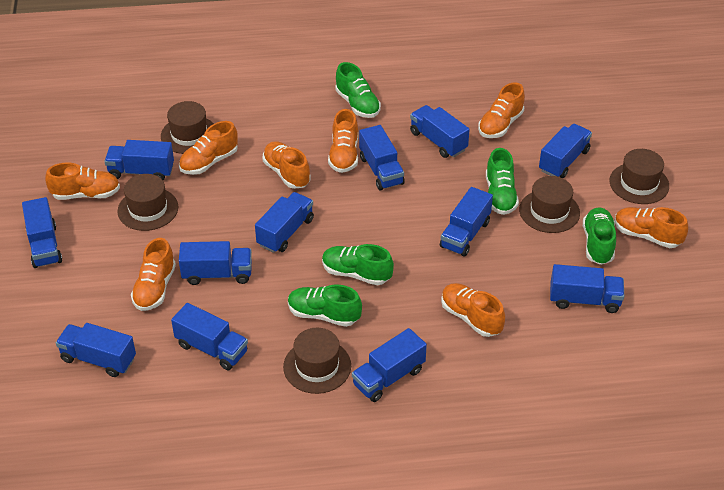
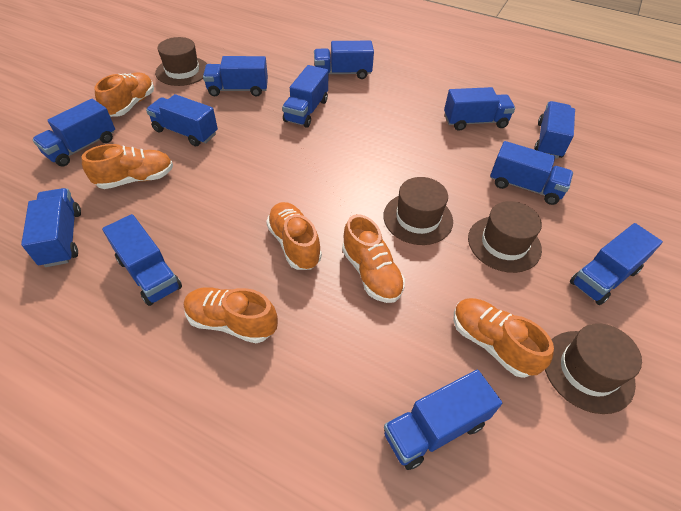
brown hat: 5 -> 4
green shoe: 5 -> 0
orange shoe: 8 -> 6

